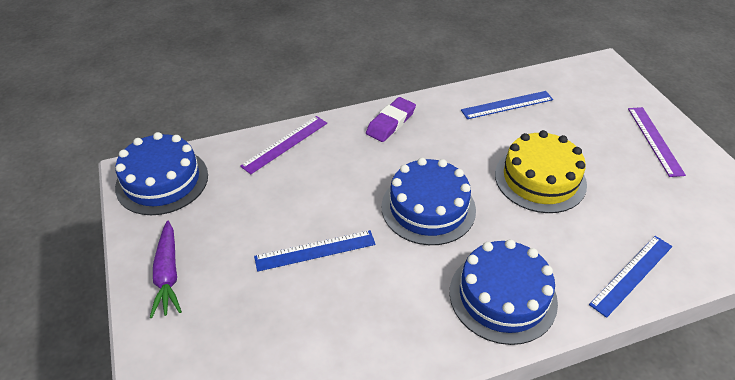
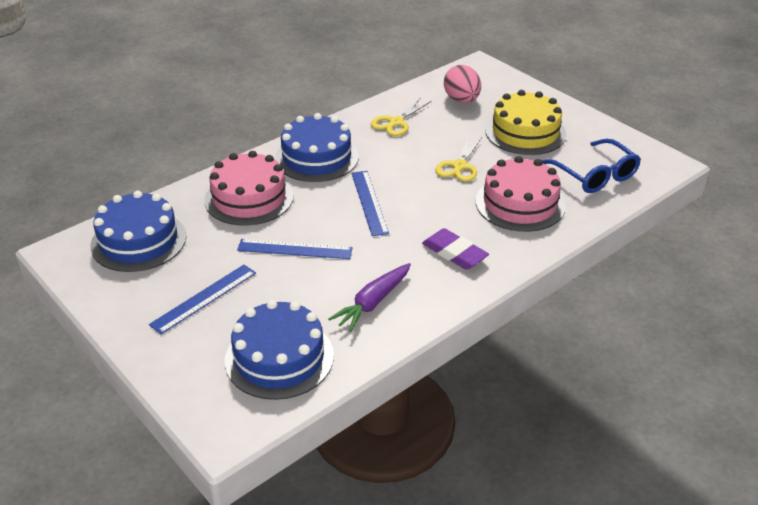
blue glasses: 0 -> 1
pink cake: 0 -> 2
pink egg: 0 -> 1
purple ruler: 2 -> 0
yellow scissors: 0 -> 2

